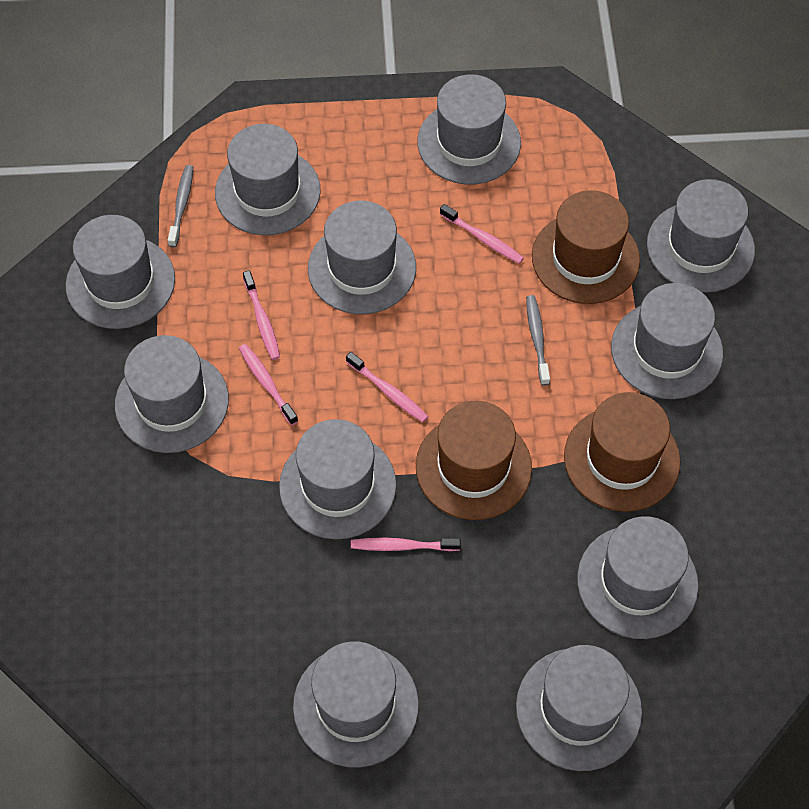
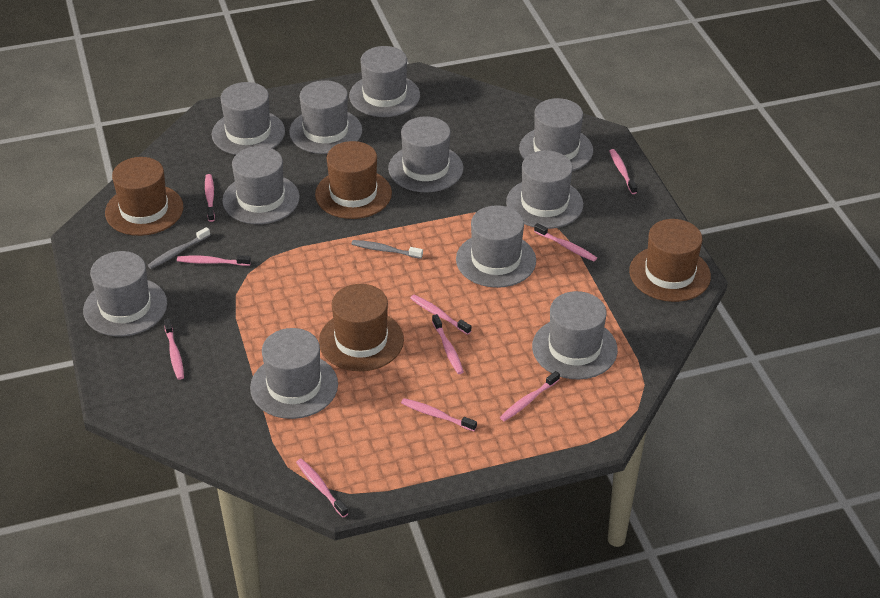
brown hat: 3 -> 4
pink toothbrush: 5 -> 10

